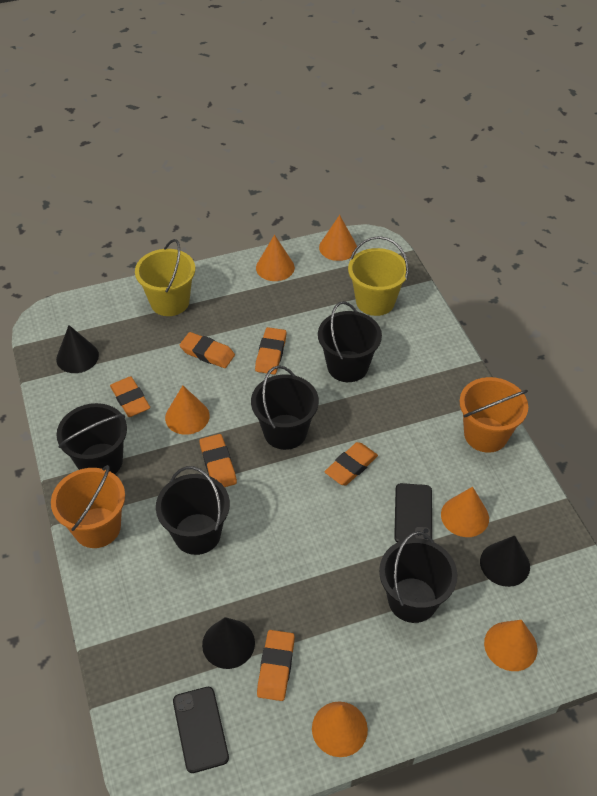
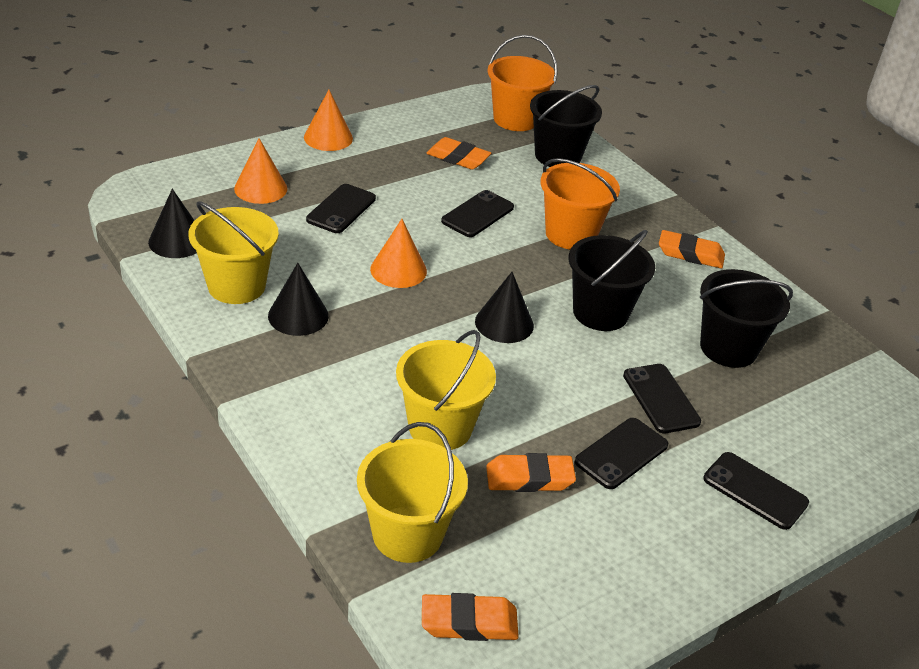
black bucket: 5 -> 3
black phone: 2 -> 5
orange cone: 6 -> 3
orange eraser: 6 -> 4
yellow bucket: 2 -> 3

